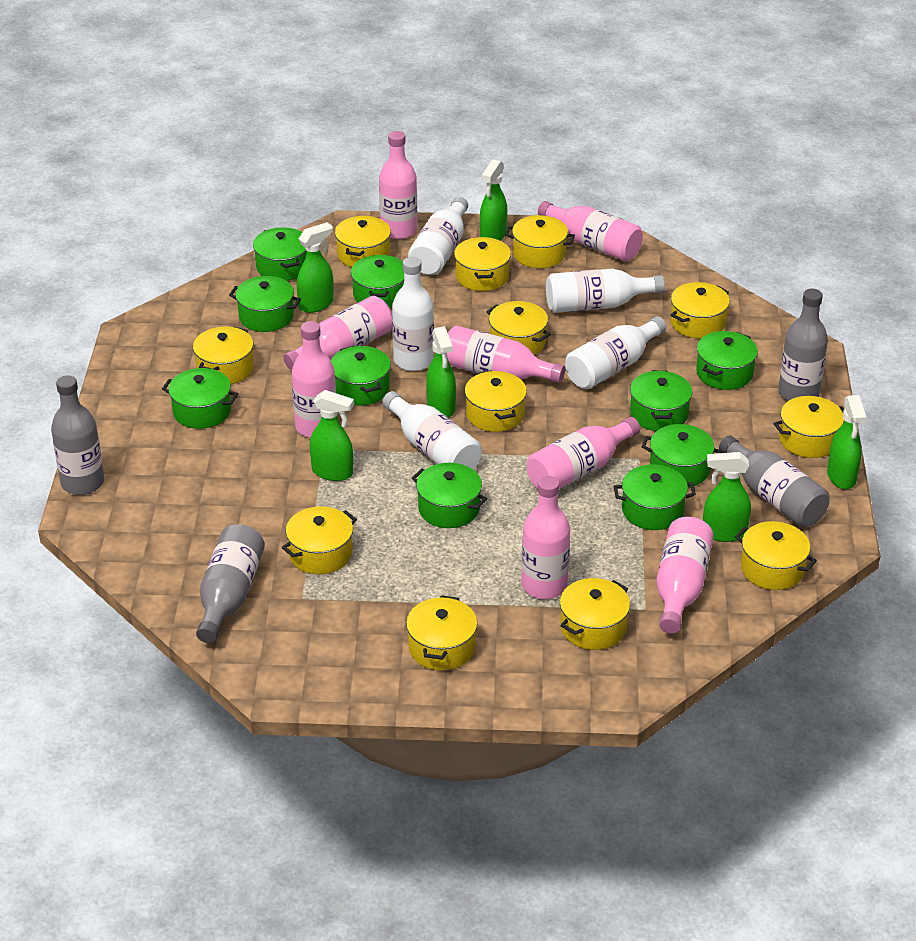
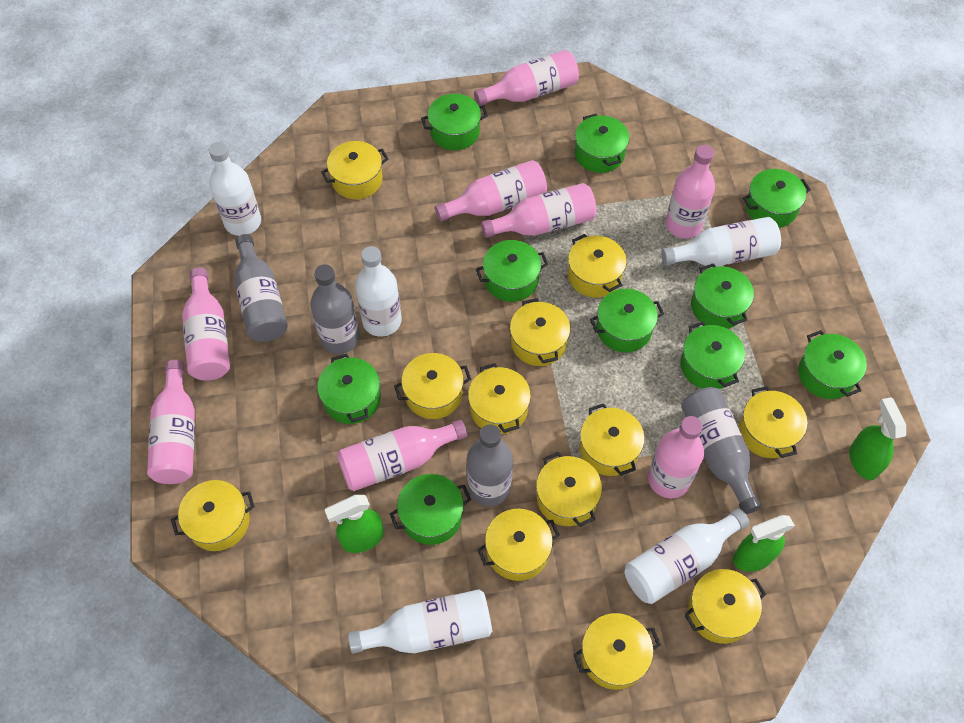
green spray bottle: 6 -> 3

